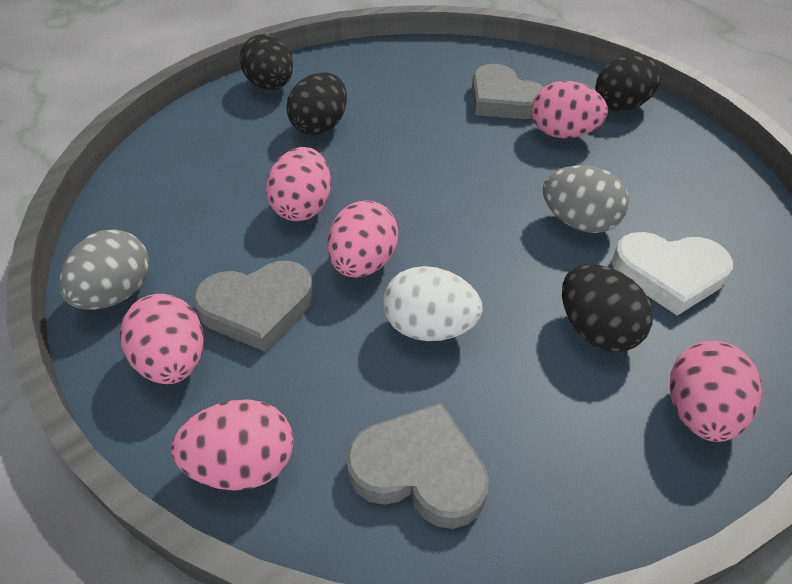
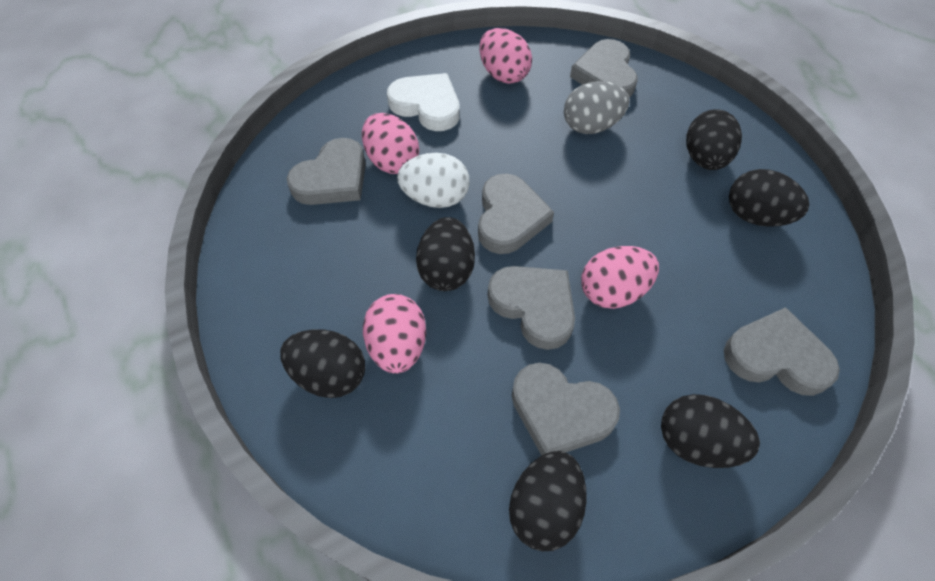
black egg: 4 -> 6
grey egg: 2 -> 1
grey heart: 3 -> 6
pink egg: 6 -> 4

